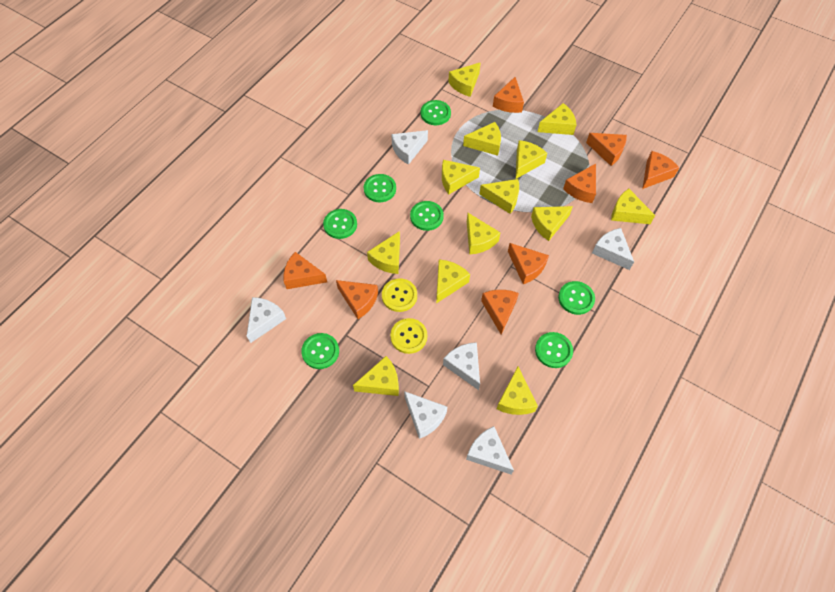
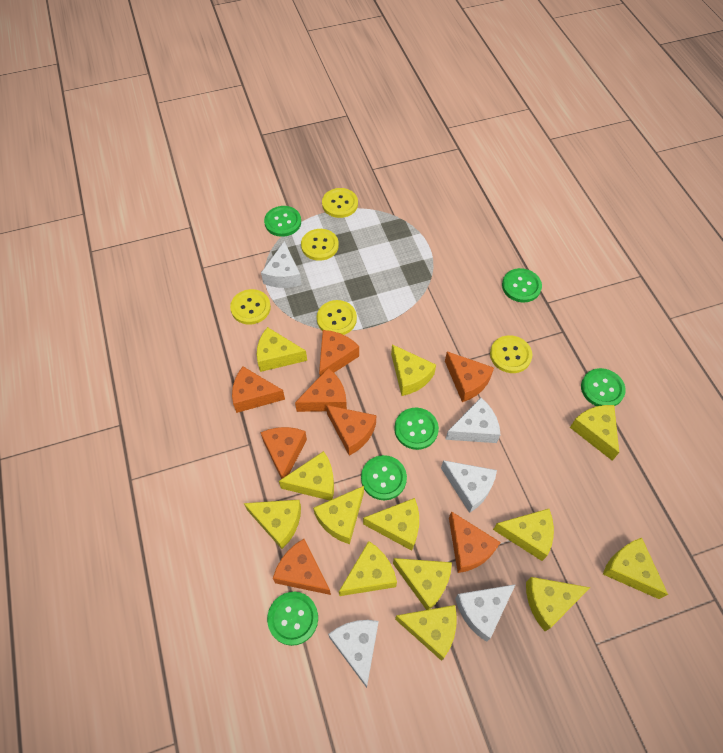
green button: 7 -> 6
white cheese: 6 -> 5
yellow button: 2 -> 5

